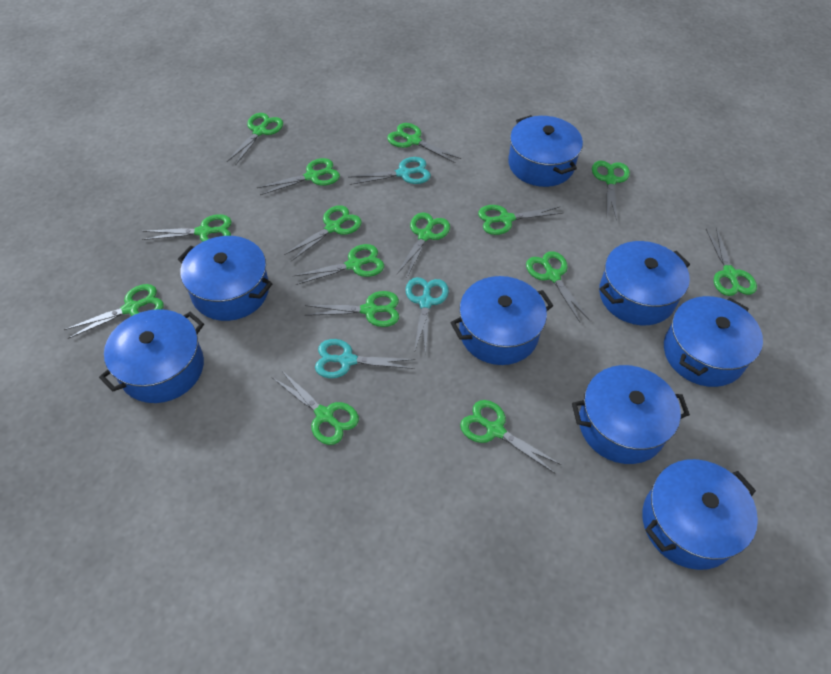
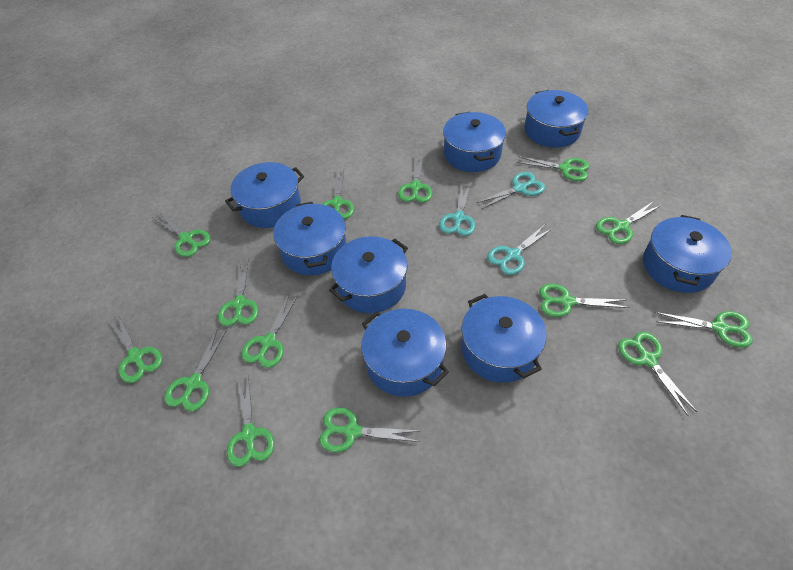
green scissors: 15 -> 14

